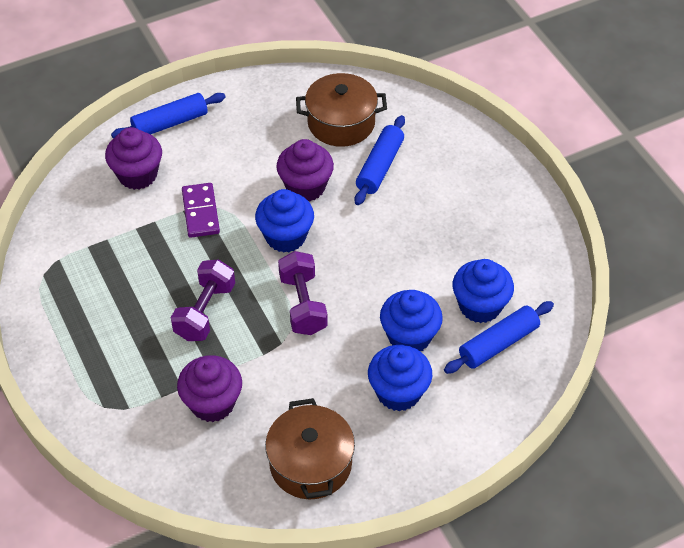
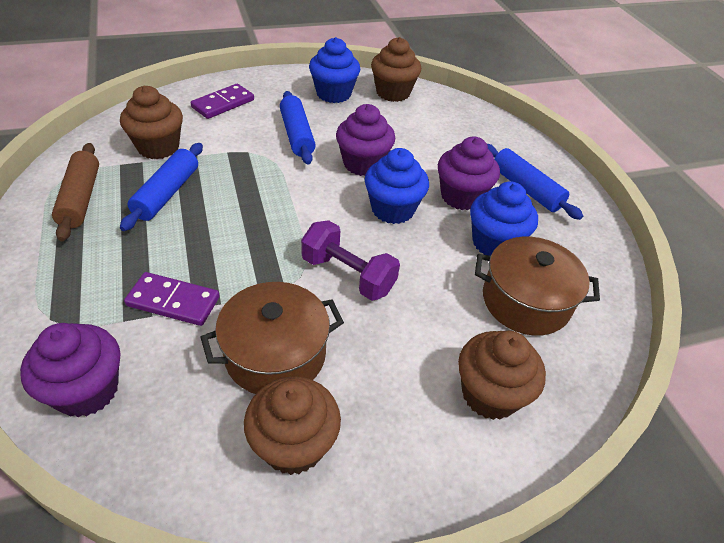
blue cupcake: 4 -> 3
brown cupcake: 0 -> 4
brown rolling pin: 0 -> 1
purple domino: 1 -> 2
purple dumbbell: 2 -> 1

